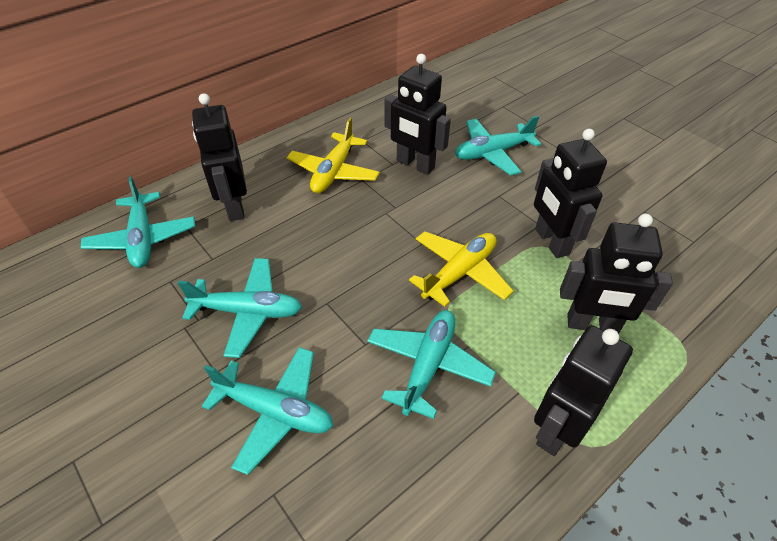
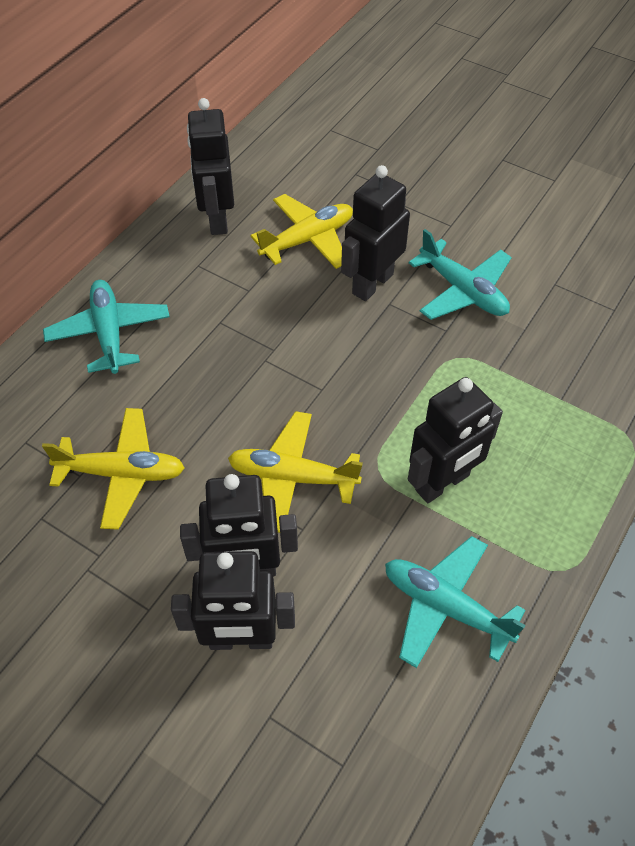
turquoise plane: 5 -> 3
yellow plane: 2 -> 3

